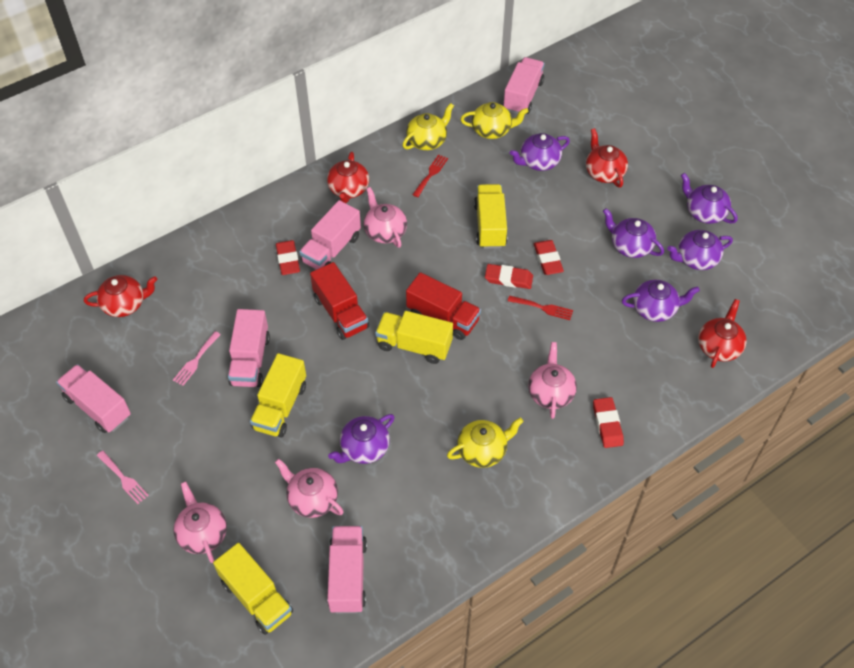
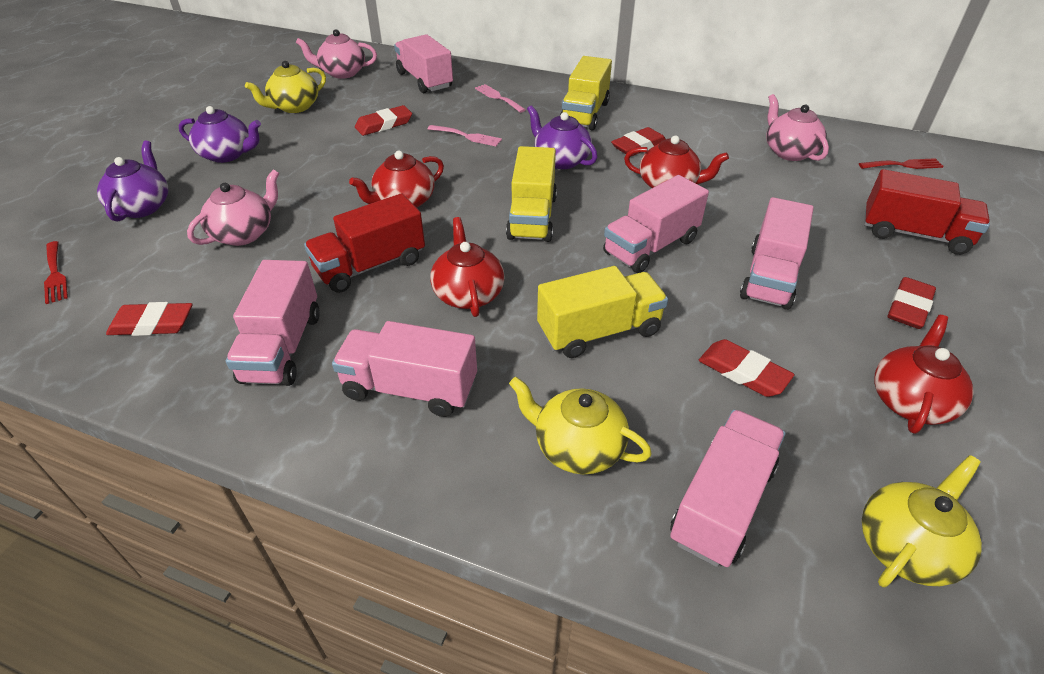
pink teapot: 4 -> 3
pink truck: 5 -> 6
purple teapot: 6 -> 3
red eraser: 4 -> 5
yellow truck: 4 -> 3

